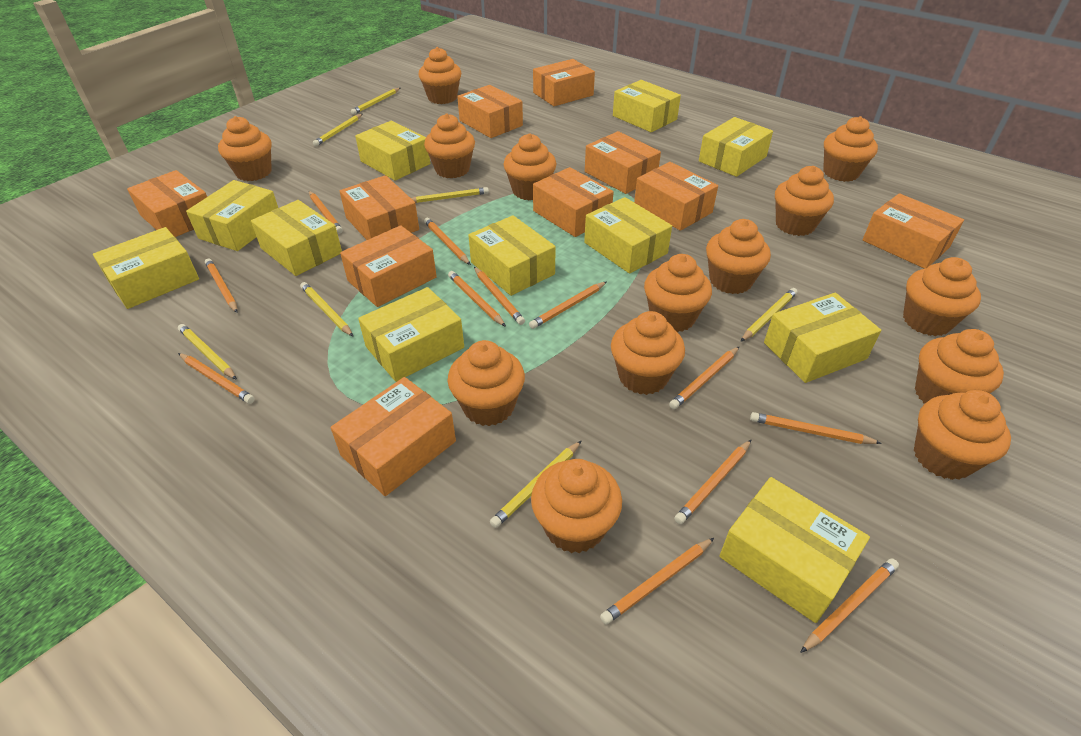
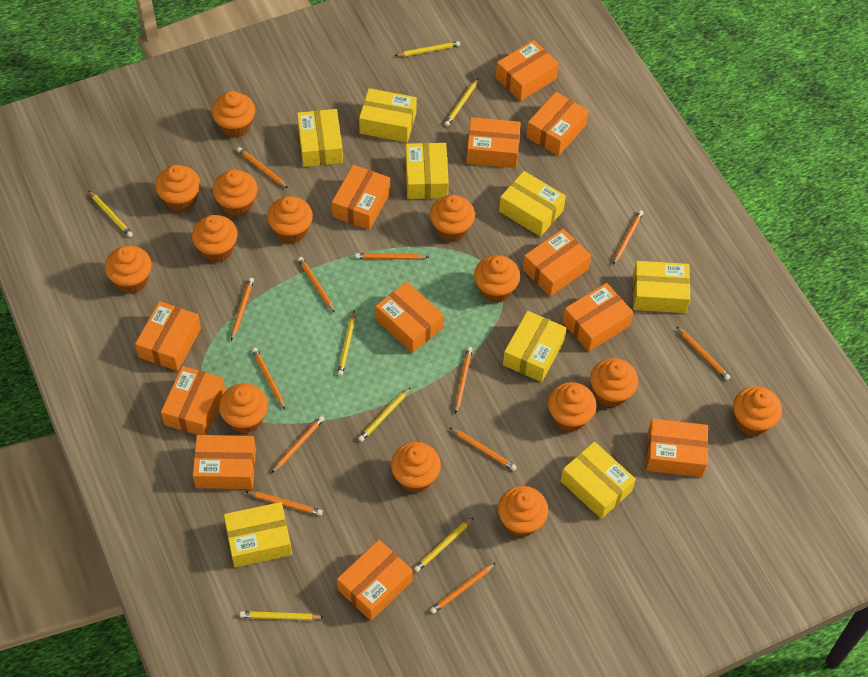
orange box: 10 -> 12
yellow box: 11 -> 8

